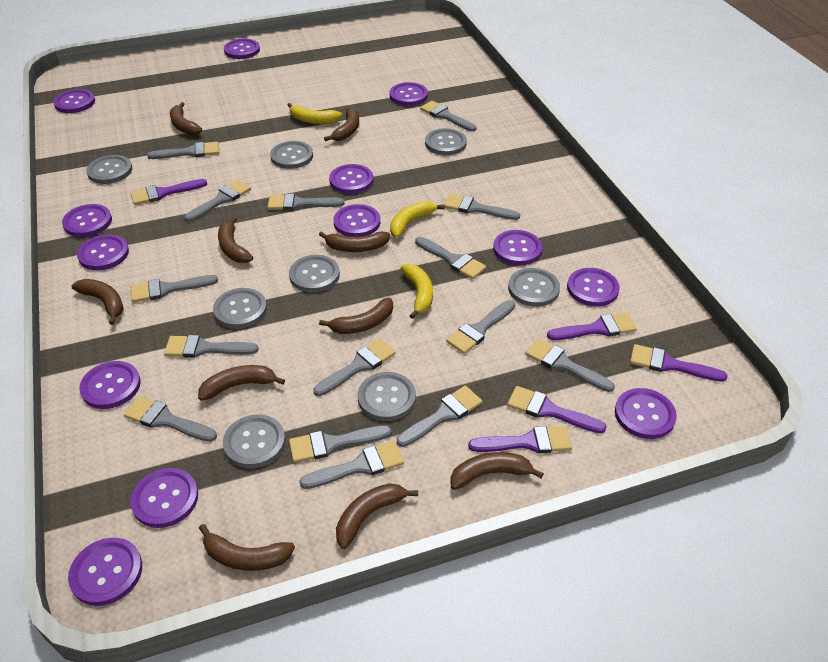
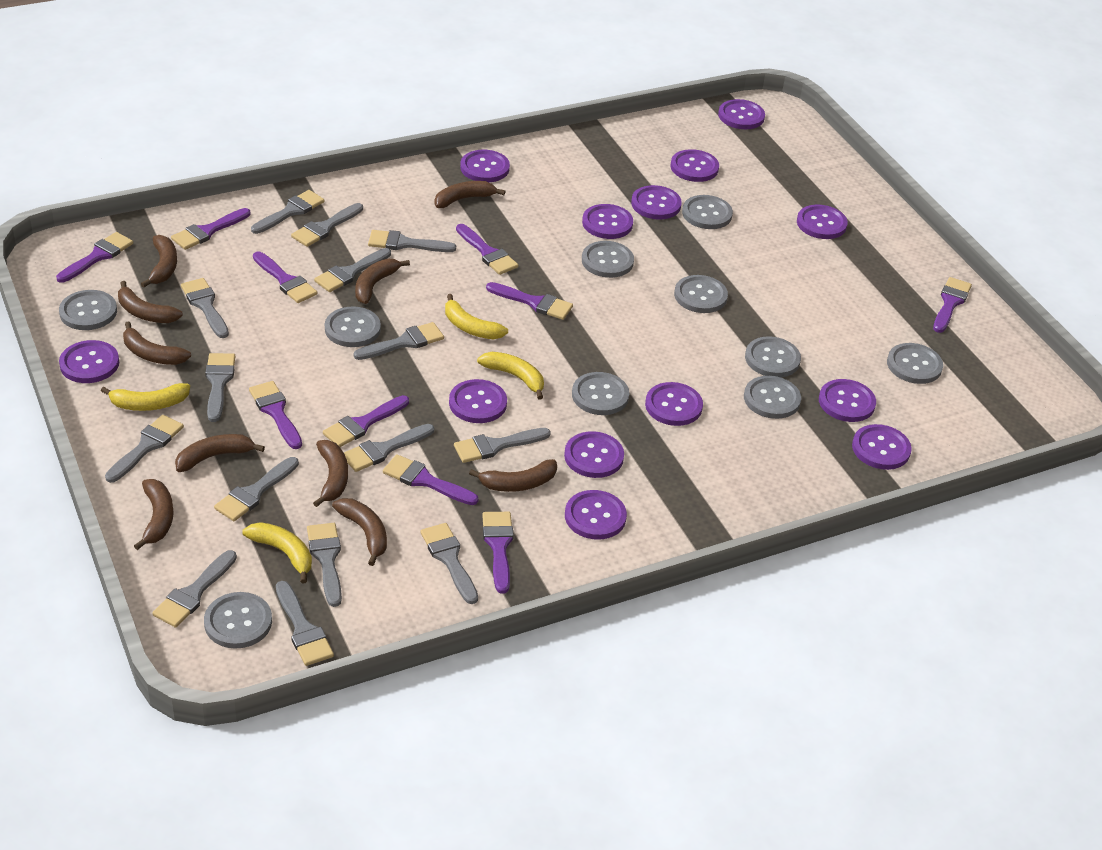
grey button: 8 -> 10
purple brush: 5 -> 10
yellow banana: 3 -> 4

